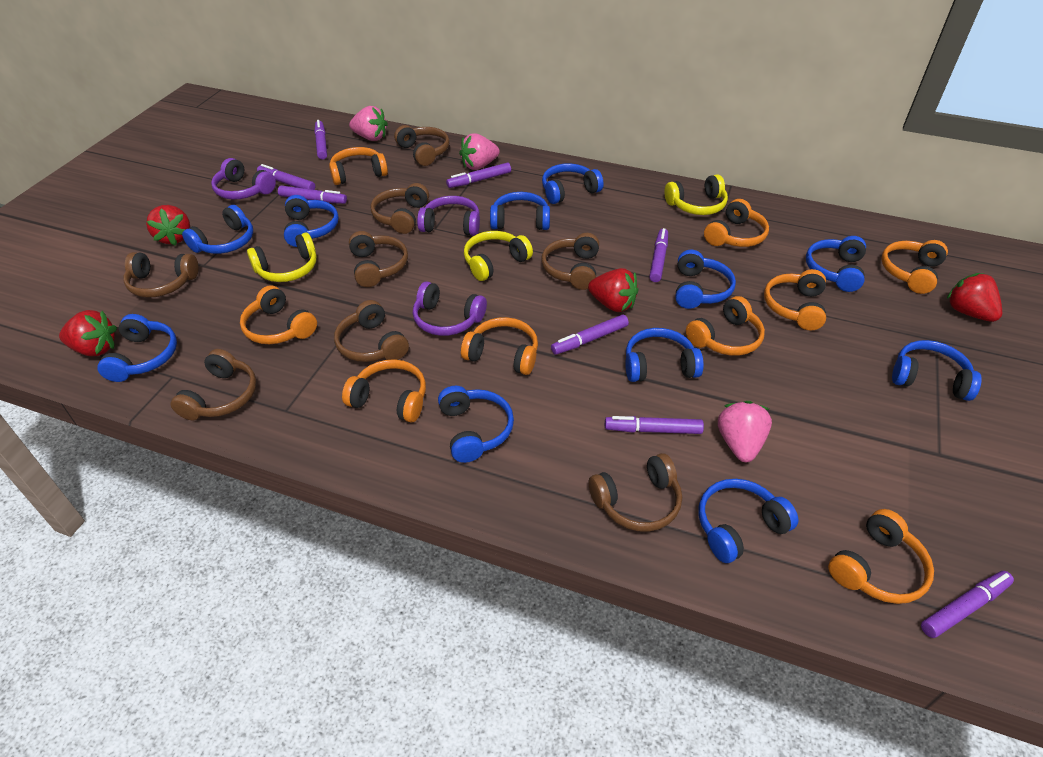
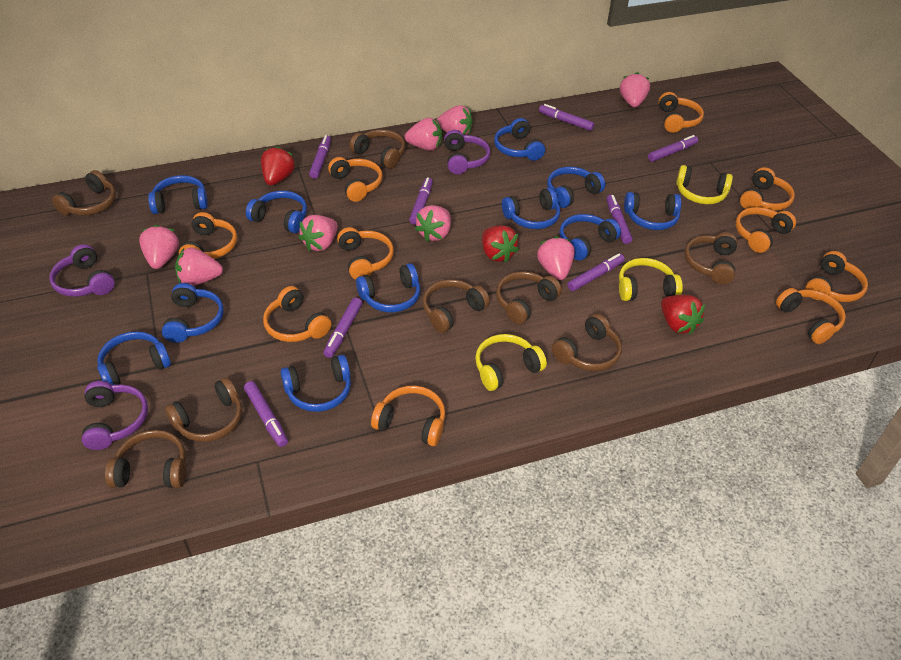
orange headphones: 9 -> 10
pink strawberry: 3 -> 8
red strawberry: 4 -> 3

